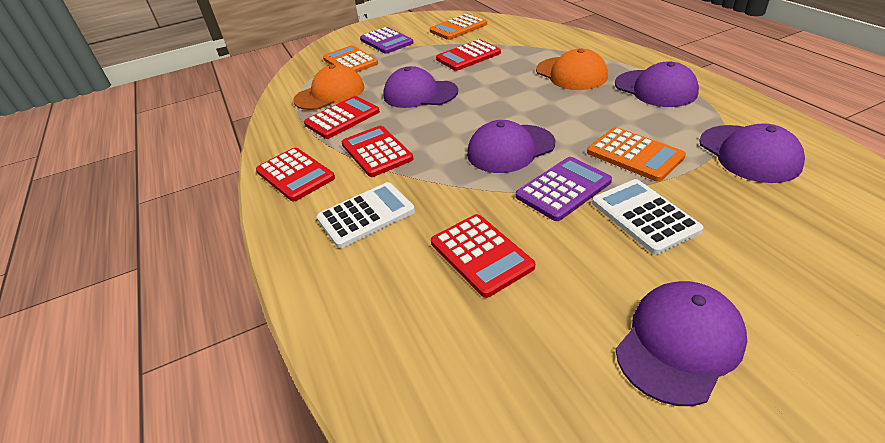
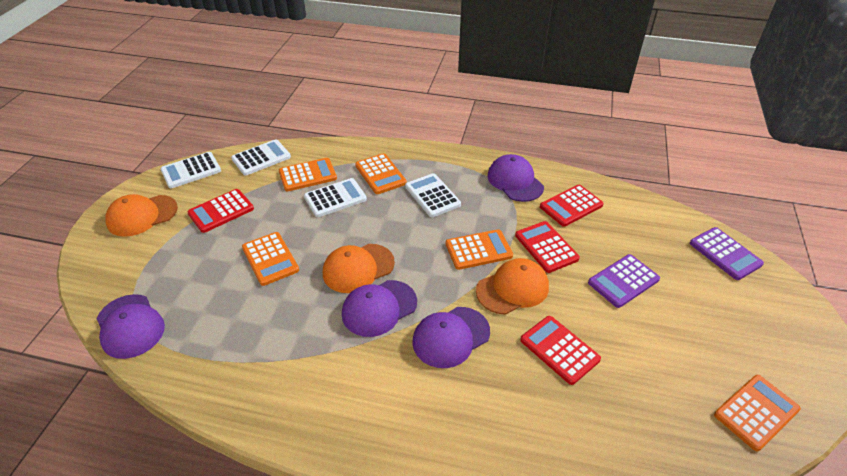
orange calculator: 3 -> 5
orange cap: 2 -> 3
purple cap: 5 -> 4
red calculator: 5 -> 4
white calculator: 2 -> 4

